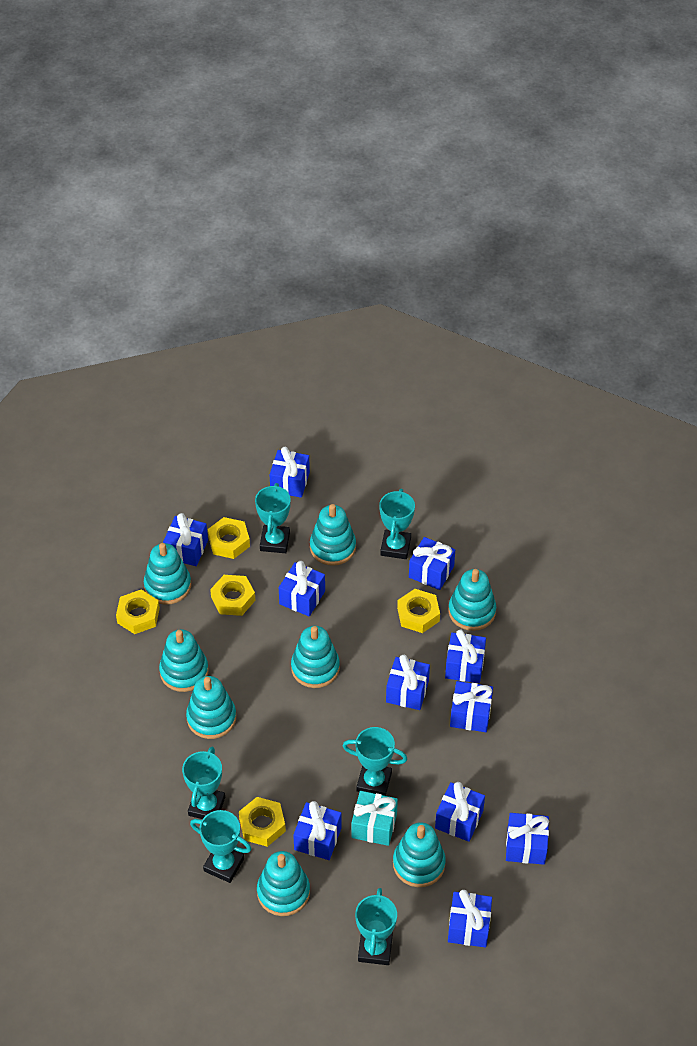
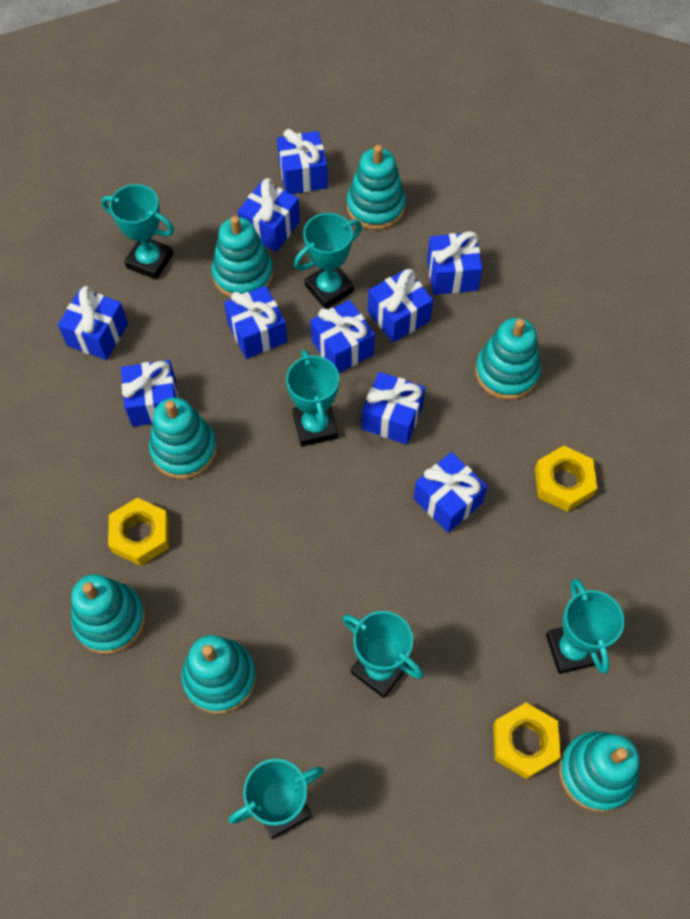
blue gift: 11 -> 10
turquoise gift: 1 -> 0
turquoise stacking toy: 8 -> 7
yellow nut: 5 -> 3

